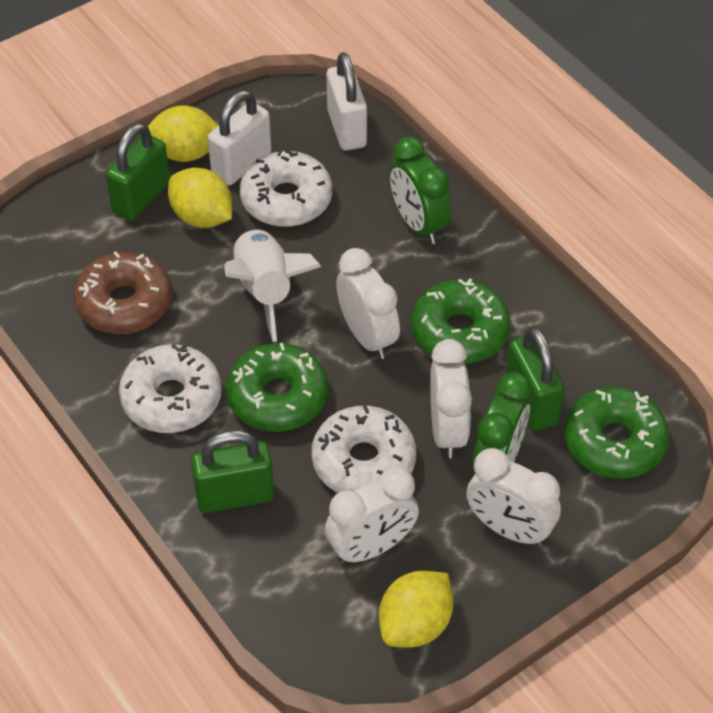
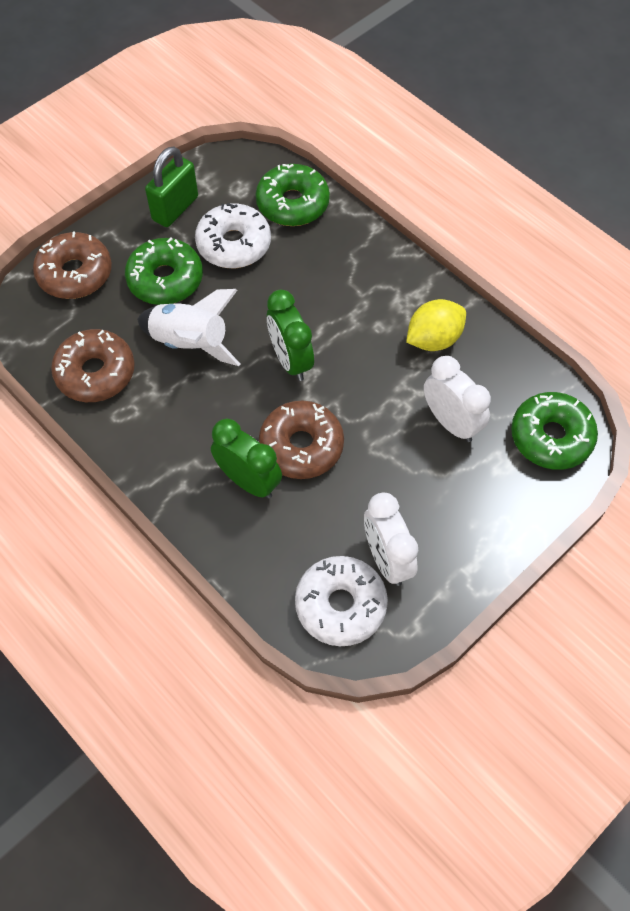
brown donut: 1 -> 3
green padlock: 3 -> 1
white clock: 4 -> 2
white donut: 3 -> 2
white padlock: 2 -> 0
yellow lemon: 3 -> 1

